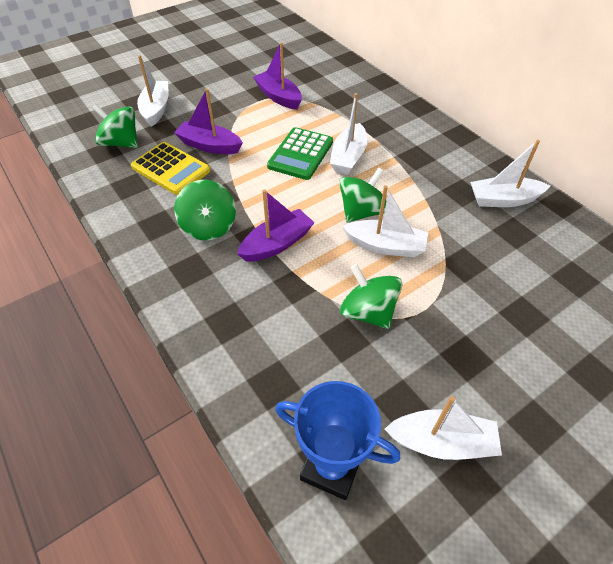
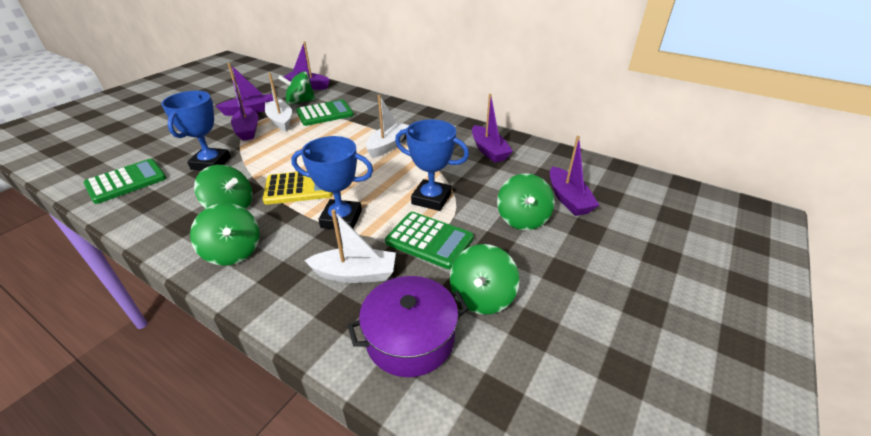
blue trophy: 1 -> 3
green calculator: 1 -> 3
green spinning top: 4 -> 5
purple boat: 3 -> 5
purple pot: 0 -> 1
white boat: 5 -> 3

